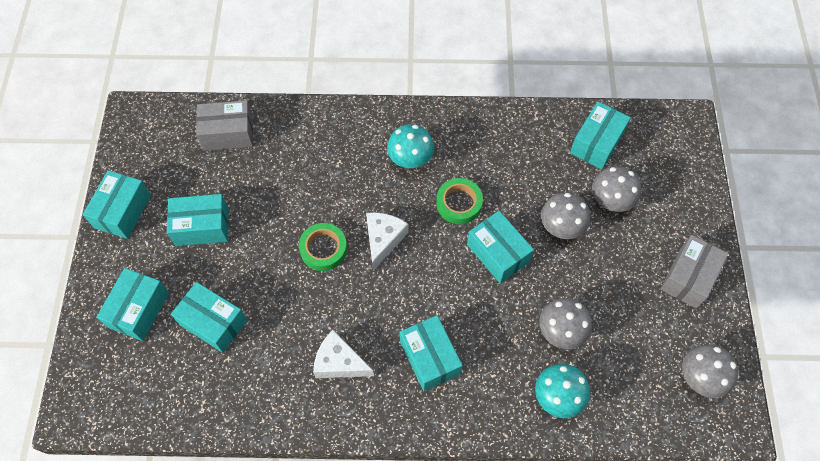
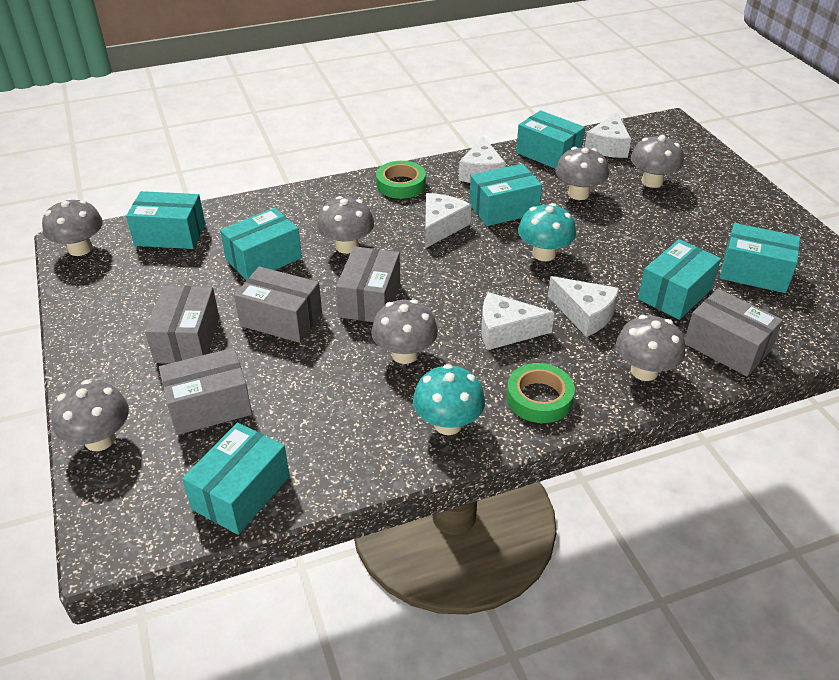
grey box: 2 -> 5
grey mushroom: 4 -> 7
white cheese: 2 -> 5

